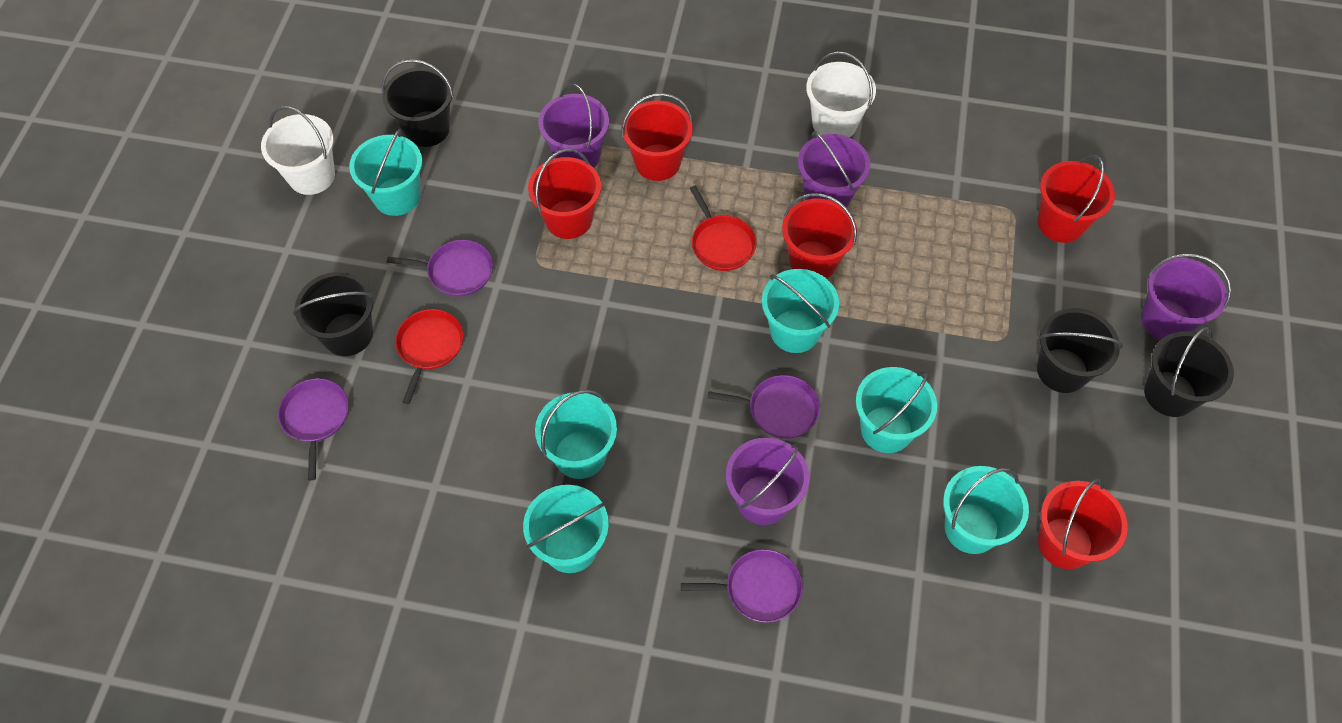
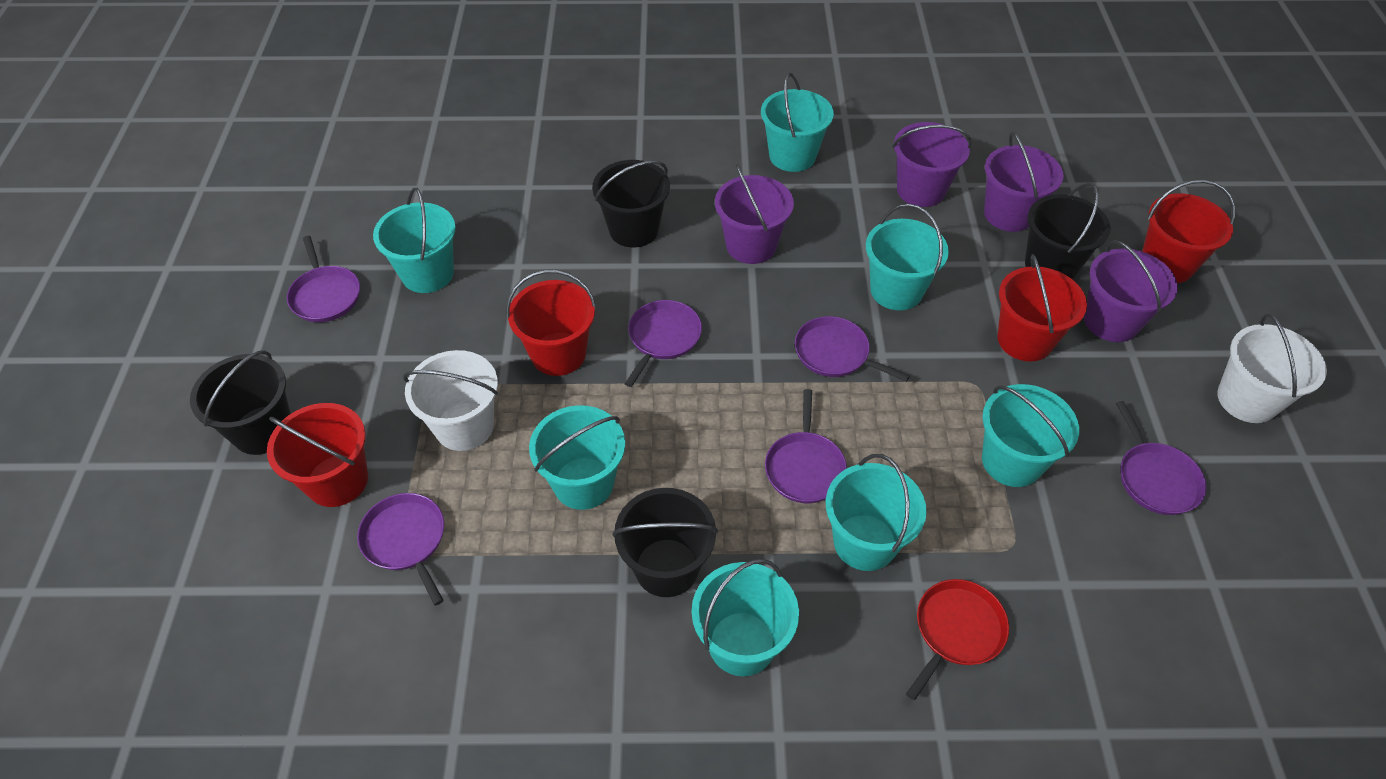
purple pan: 4 -> 6
red bucket: 5 -> 4
red pan: 2 -> 1
turquoise bucket: 6 -> 7

